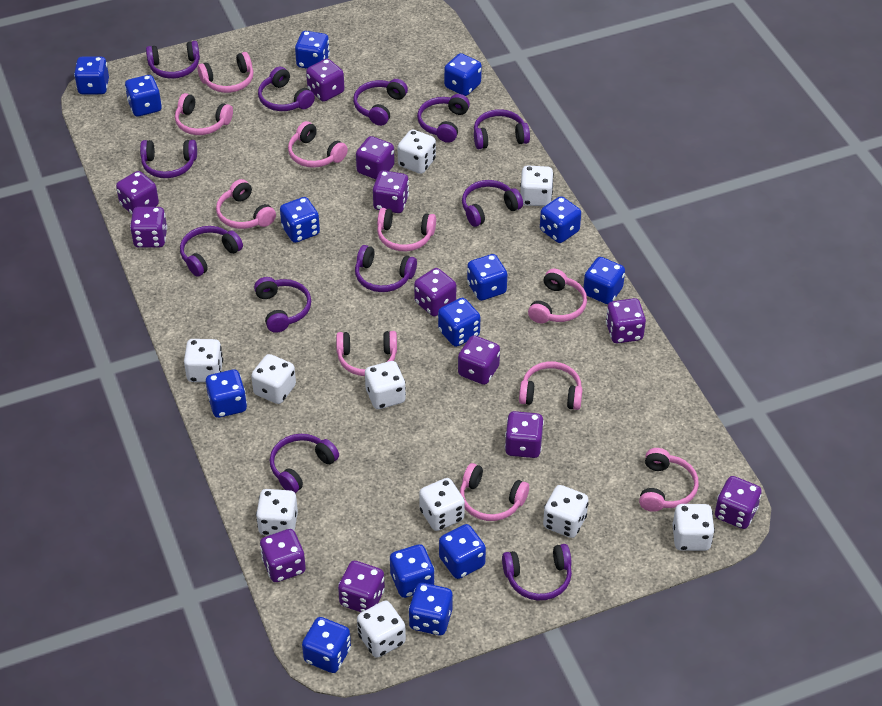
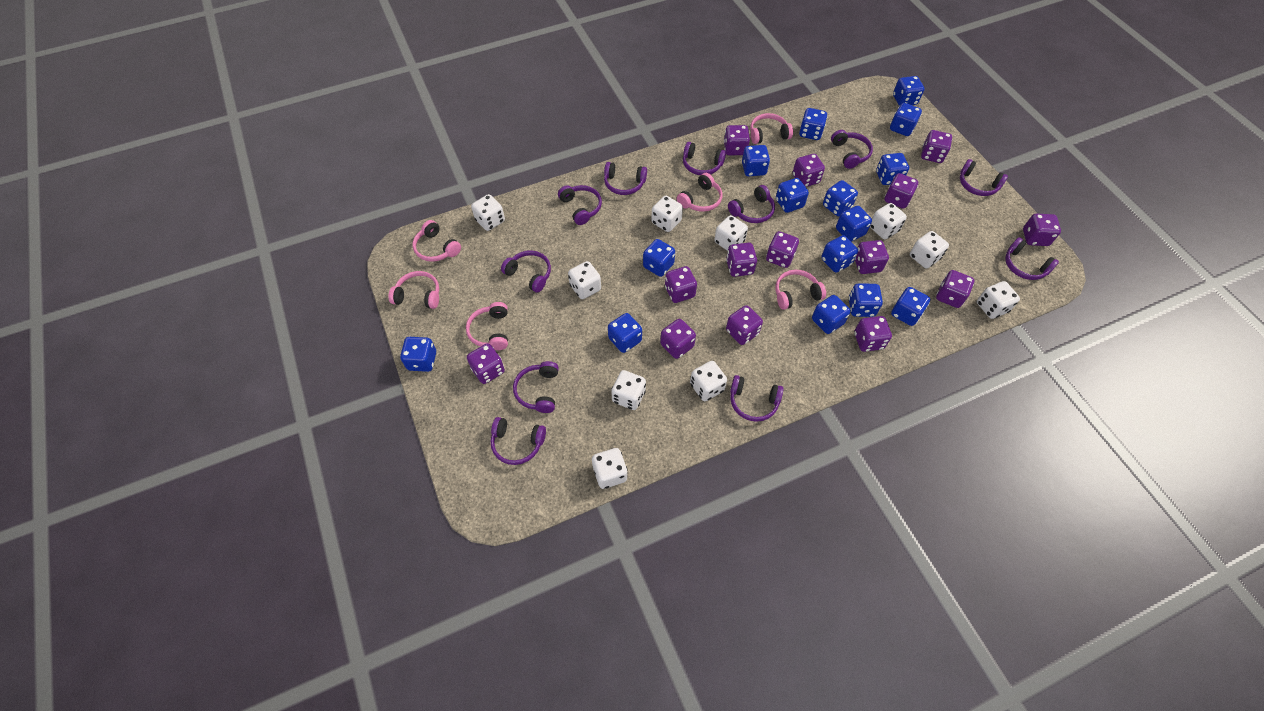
blue dice: 14 -> 15
pink headphones: 10 -> 6
purple dice: 12 -> 14
purple headphones: 12 -> 11

